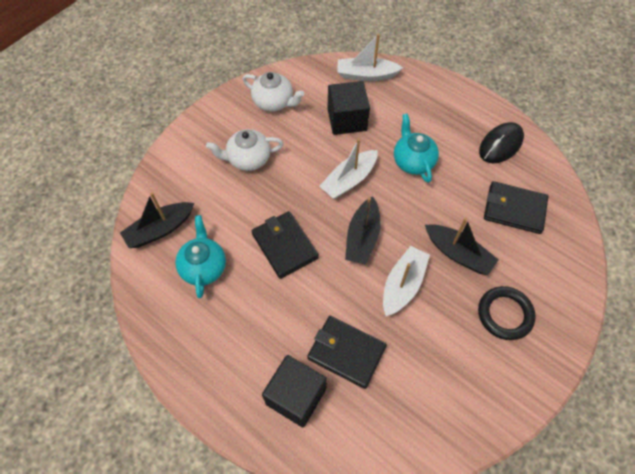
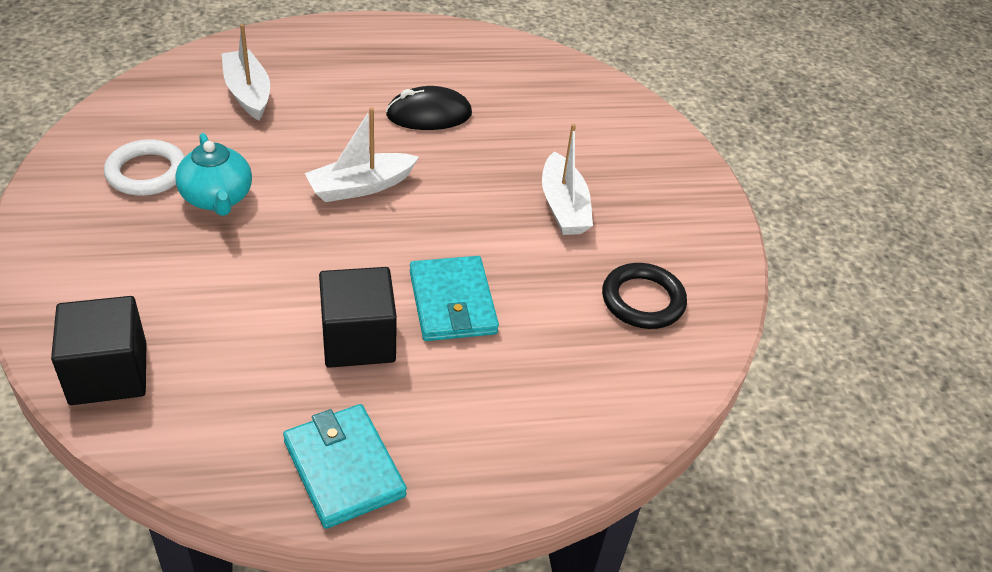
black boat: 3 -> 0
black wallet: 3 -> 0
turquoise teapot: 2 -> 1
turquoise wallet: 0 -> 2
white ring: 0 -> 1
white teapot: 2 -> 0

